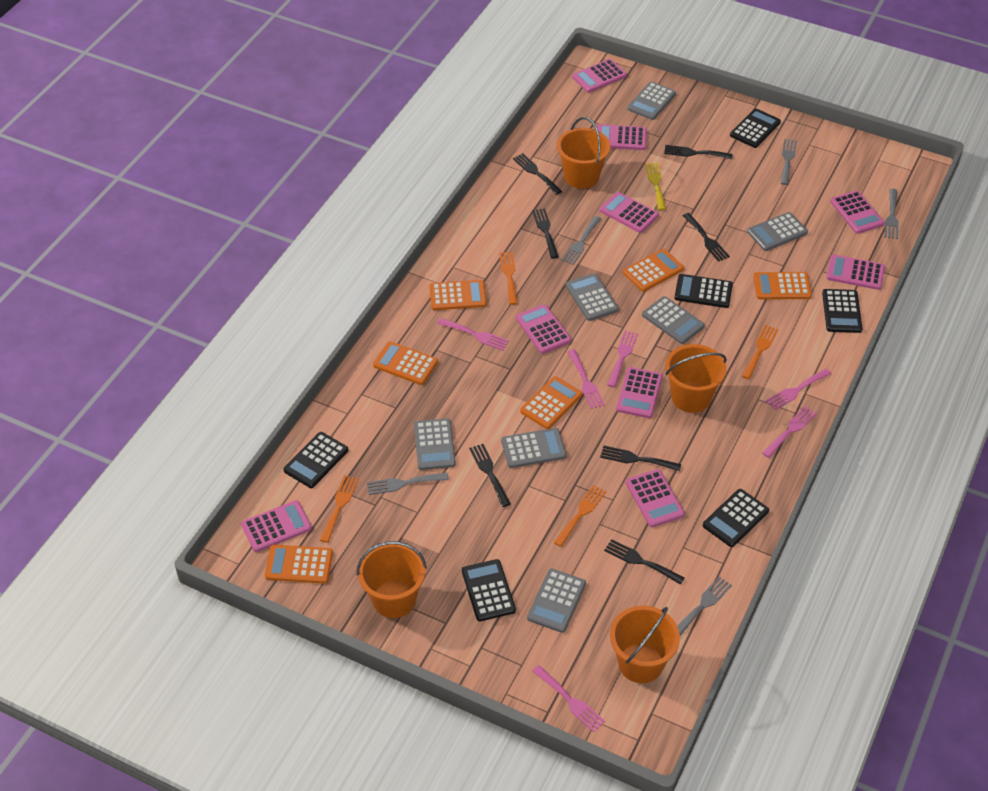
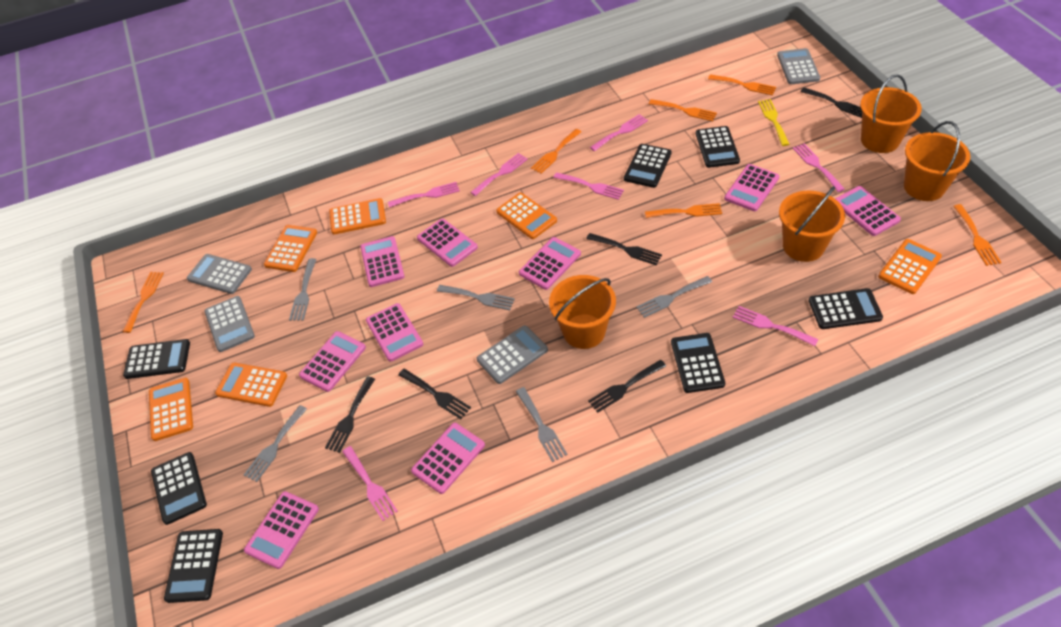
black calculator: 6 -> 7
black fork: 7 -> 5
grey calculator: 7 -> 4
orange fork: 4 -> 6
pink fork: 6 -> 7

